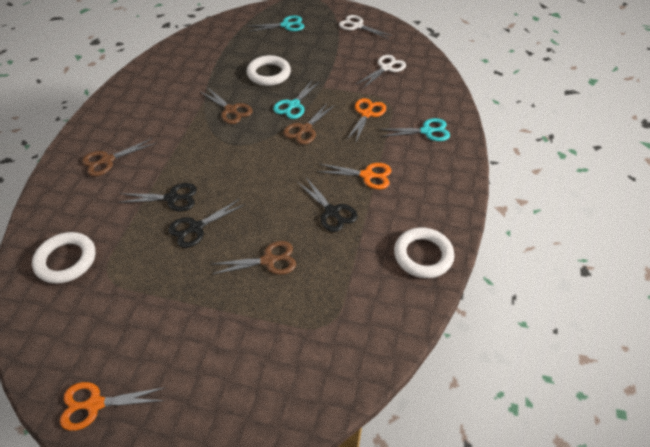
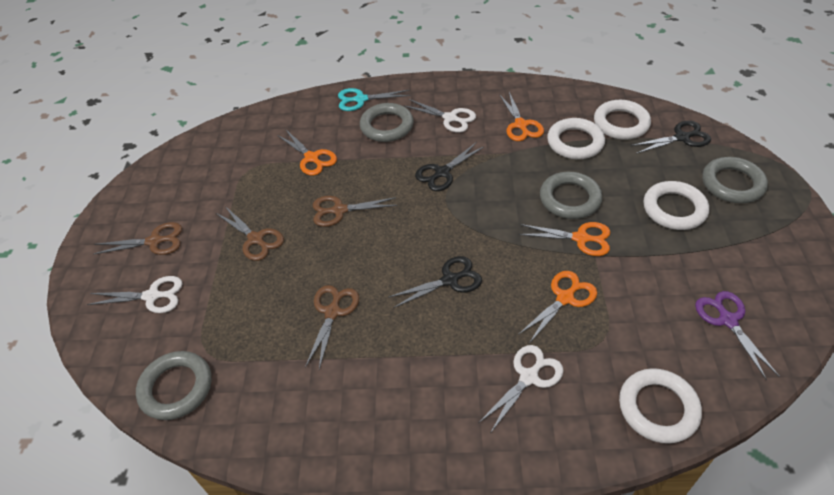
grey ring: 0 -> 4
orange scissors: 3 -> 4
purple scissors: 0 -> 1
turquoise scissors: 3 -> 1
white ring: 3 -> 4
white scissors: 2 -> 3

